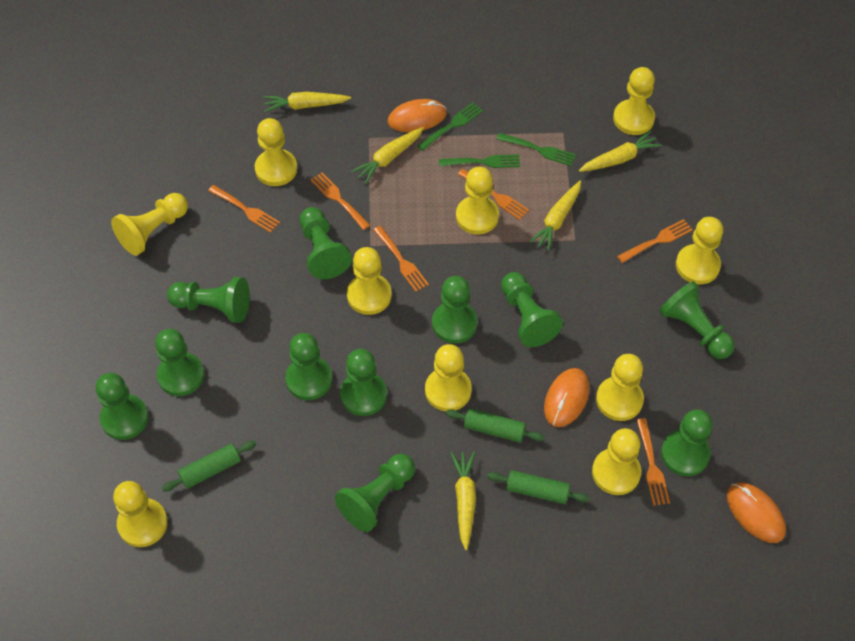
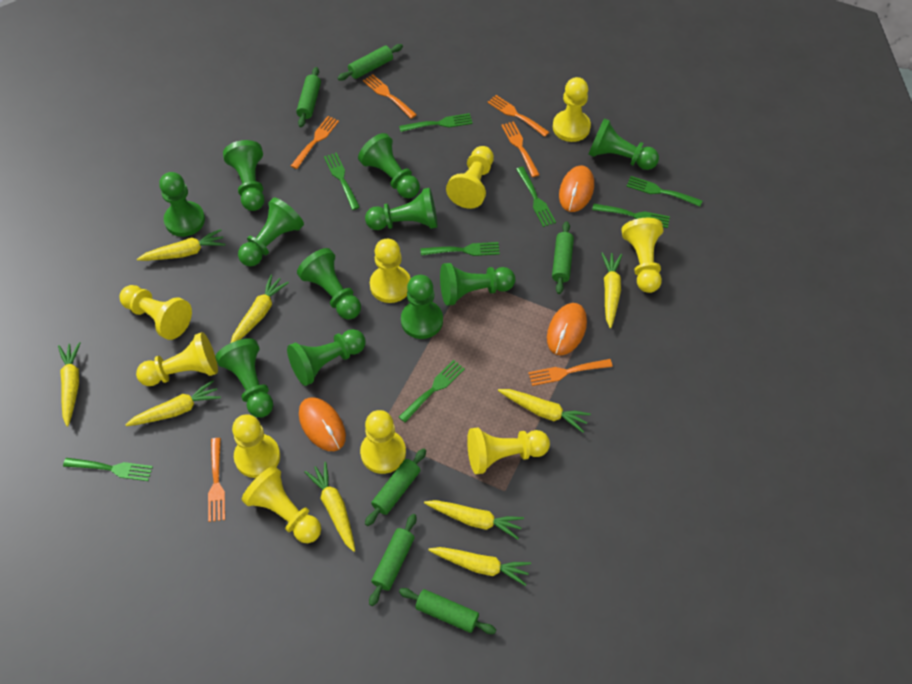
green fork: 3 -> 8
green rolling pin: 3 -> 6
yellow carrot: 5 -> 9

